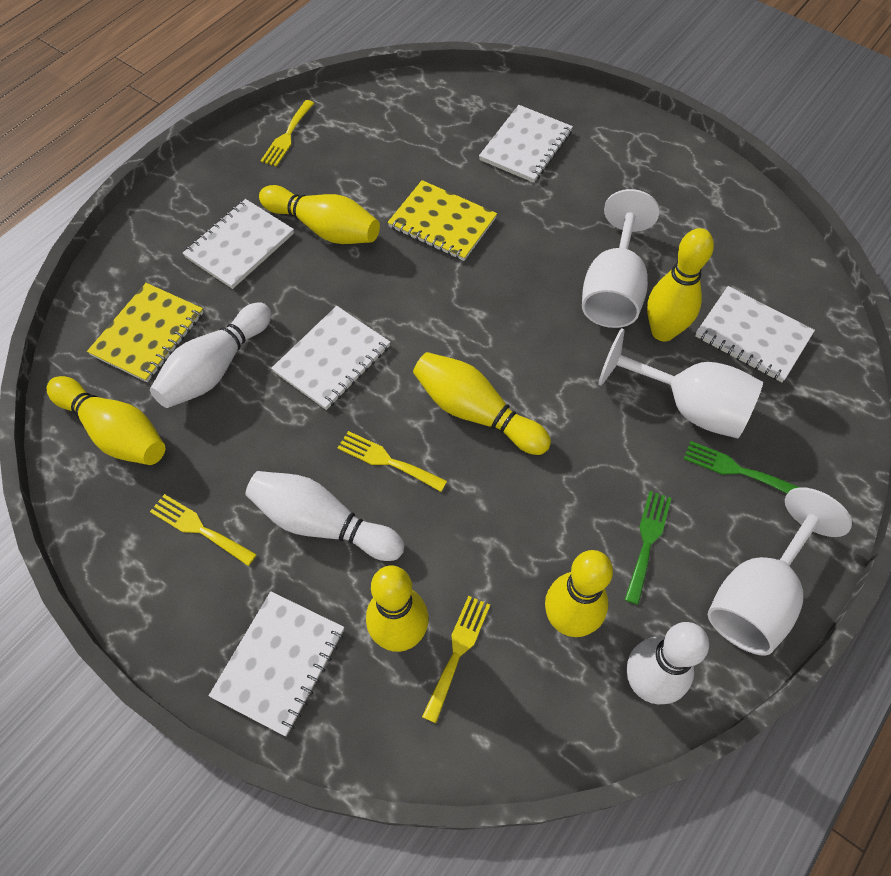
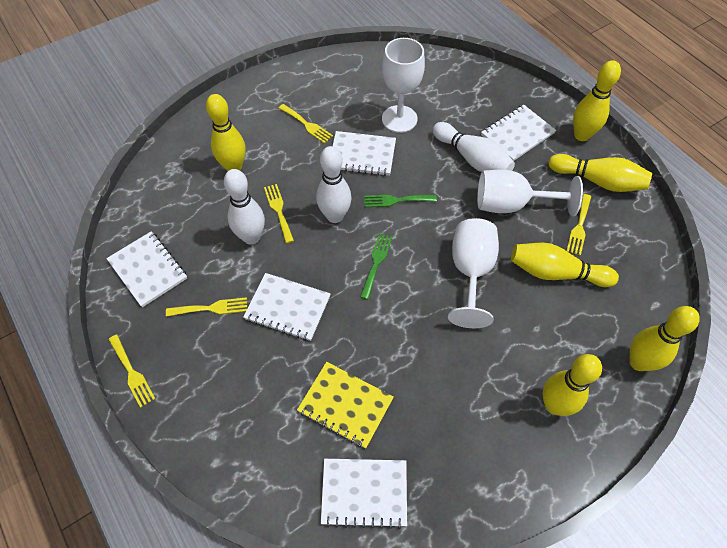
yellow fork: 4 -> 5
yellow notebook: 2 -> 1

